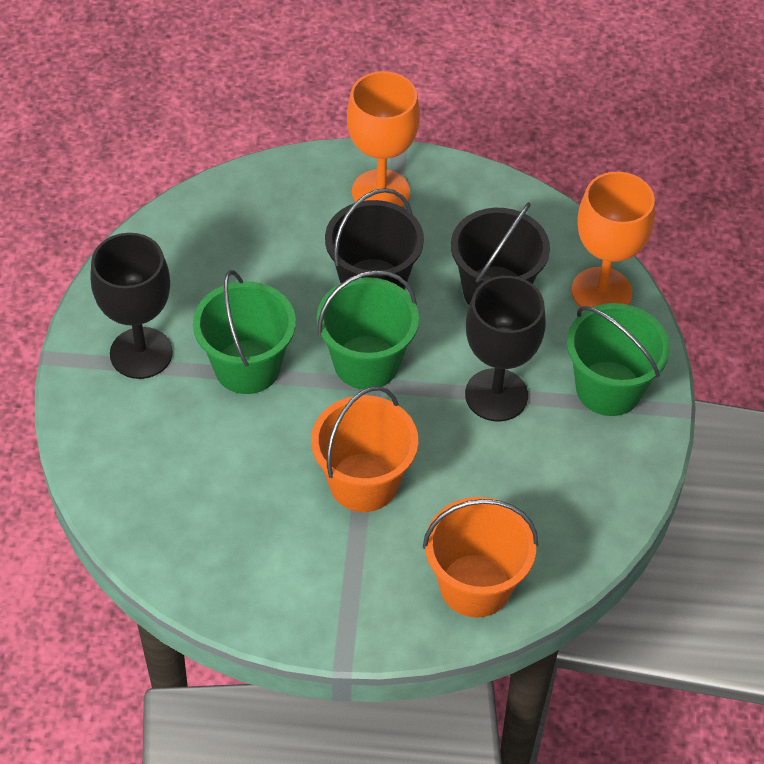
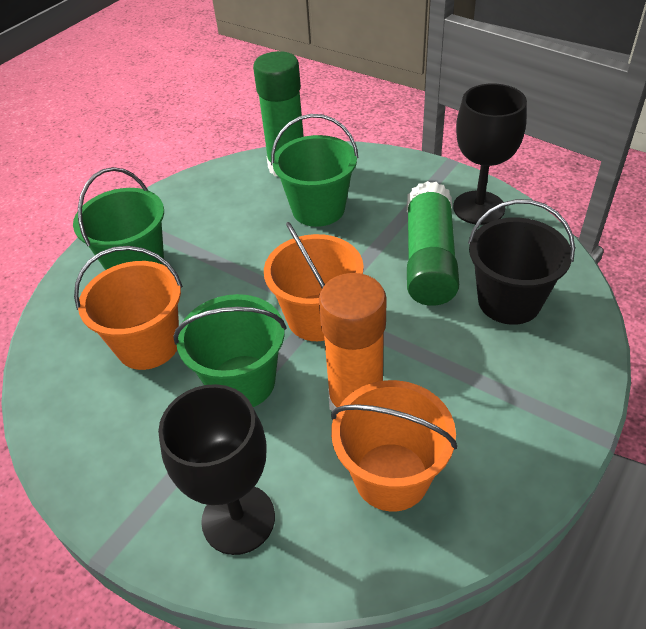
black bucket: 2 -> 1
green glue stick: 0 -> 2
orange bucket: 2 -> 3
orange glue stick: 0 -> 1
orange goblet: 2 -> 0

